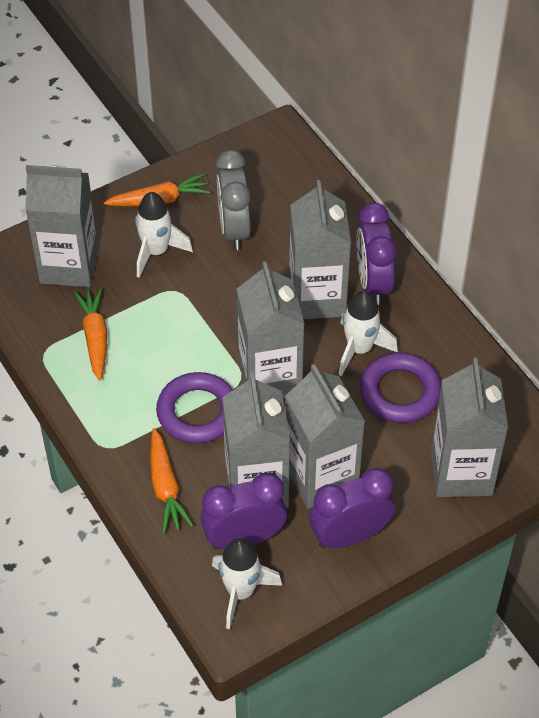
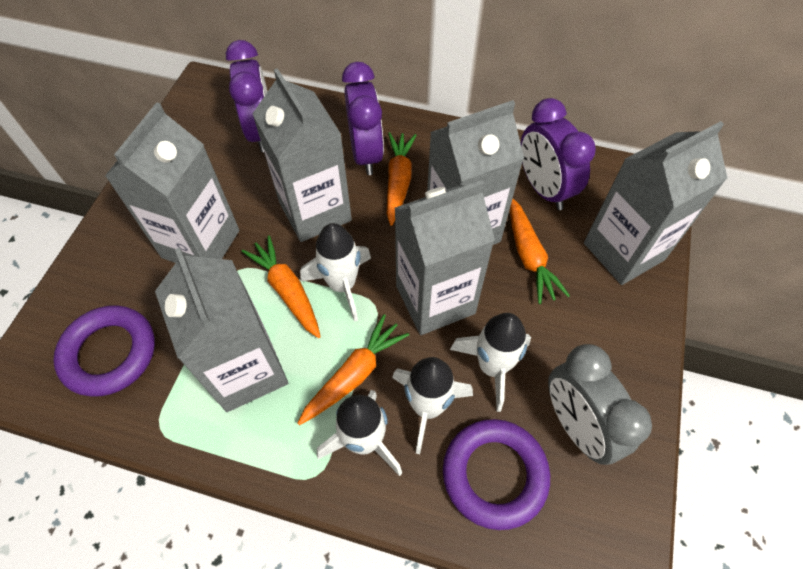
orange carrot: 3 -> 4
white rocket: 3 -> 4

